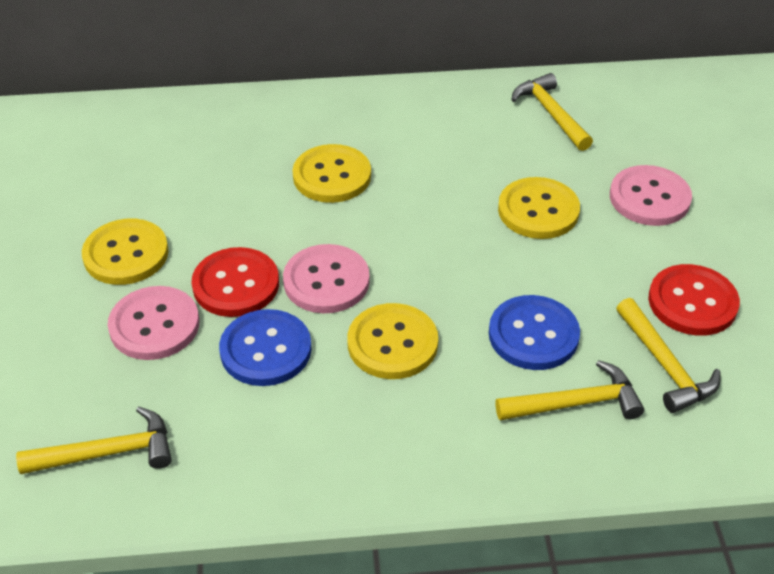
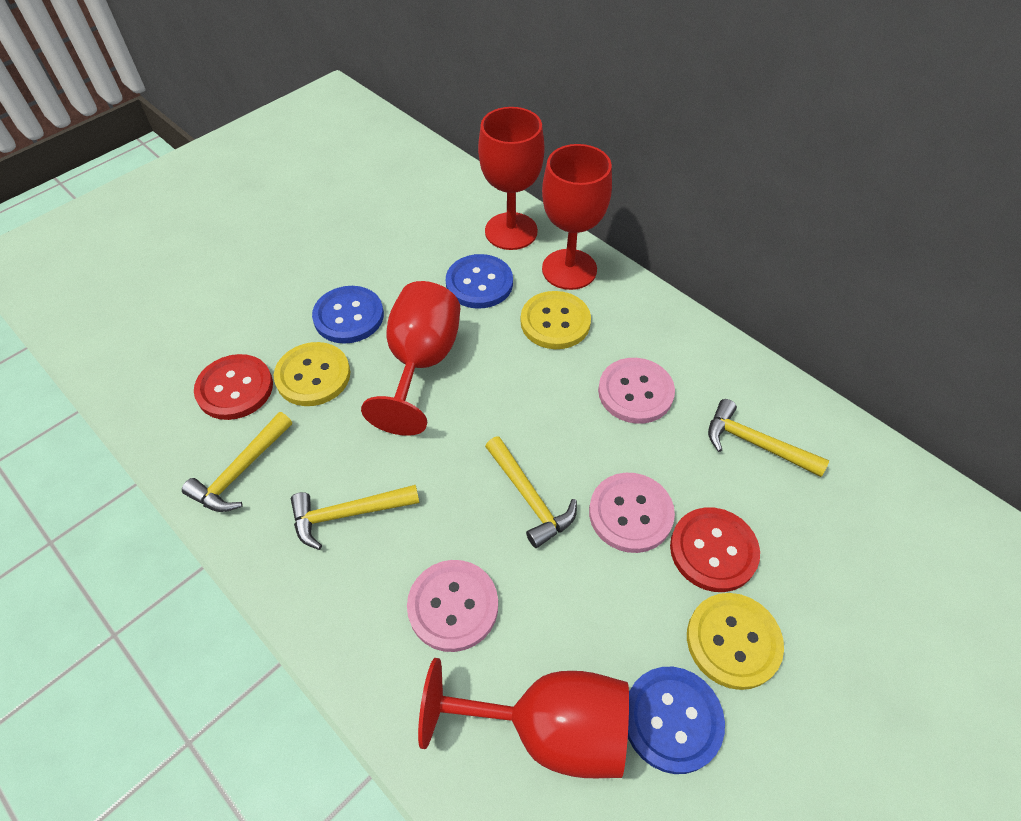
blue button: 2 -> 3
red goblet: 0 -> 4
yellow button: 4 -> 3

